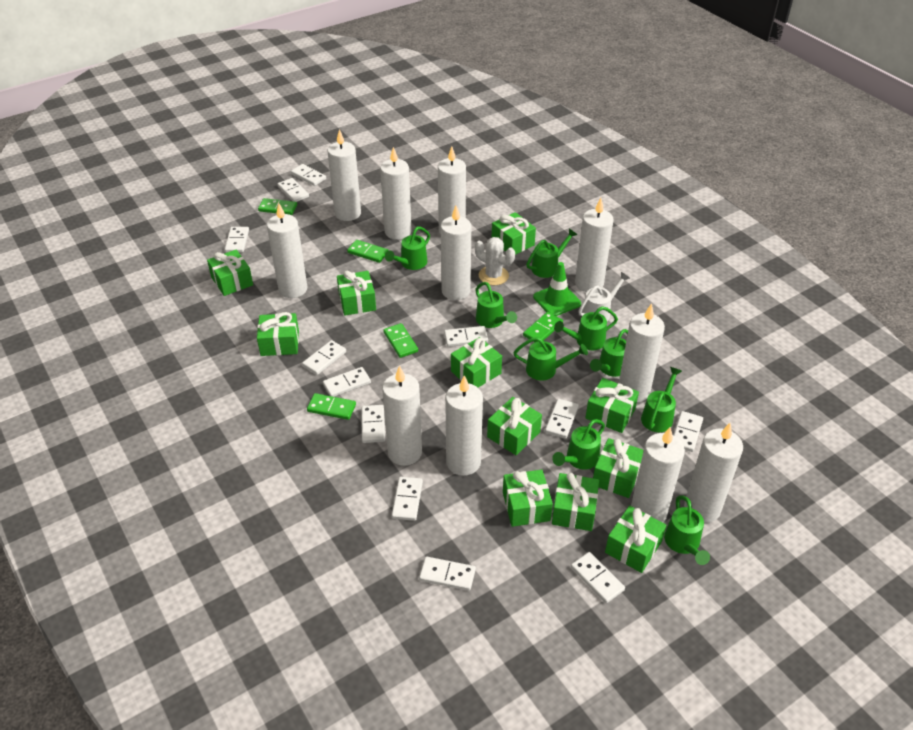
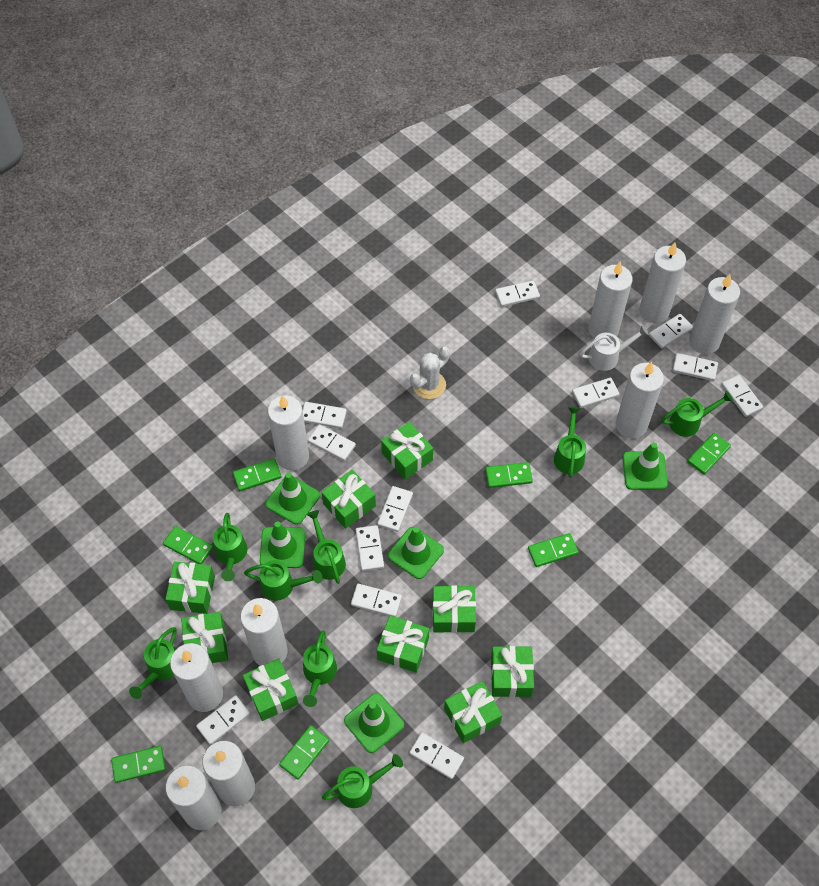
green domino: 5 -> 7
green gift: 11 -> 9
green traffic cone: 1 -> 5
green watering can: 9 -> 8
white candle: 11 -> 9

